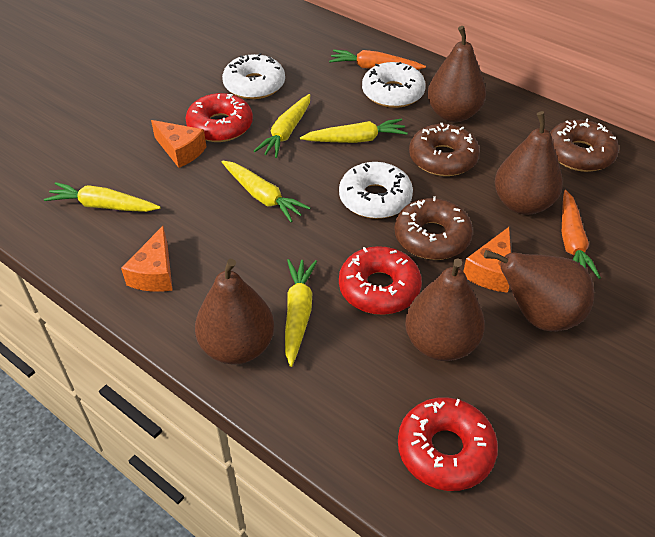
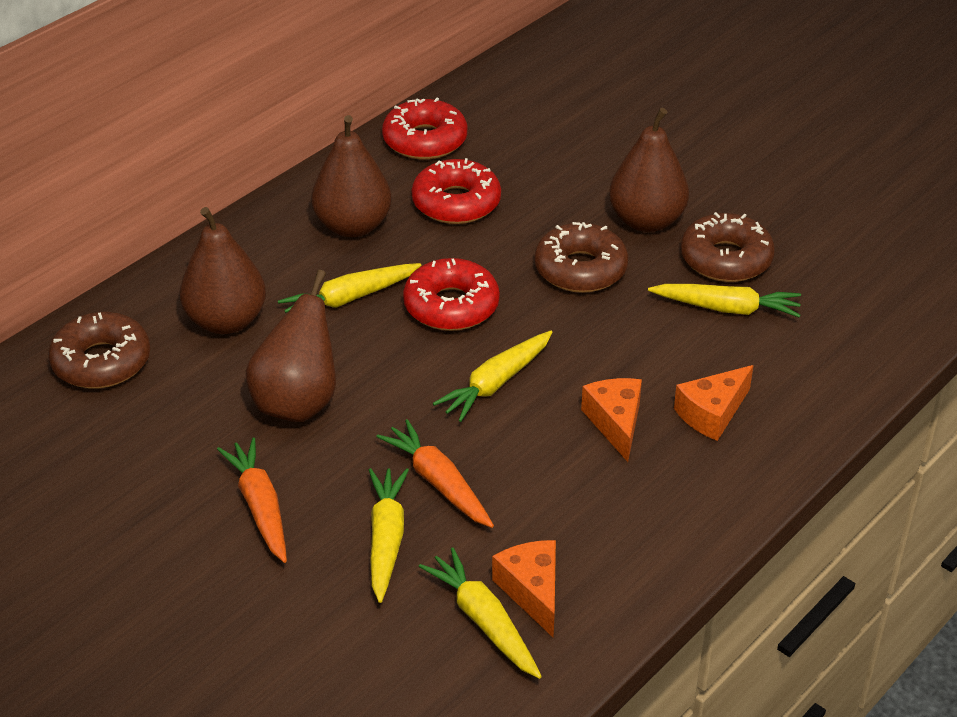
brown pear: 5 -> 4
white donut: 3 -> 0

